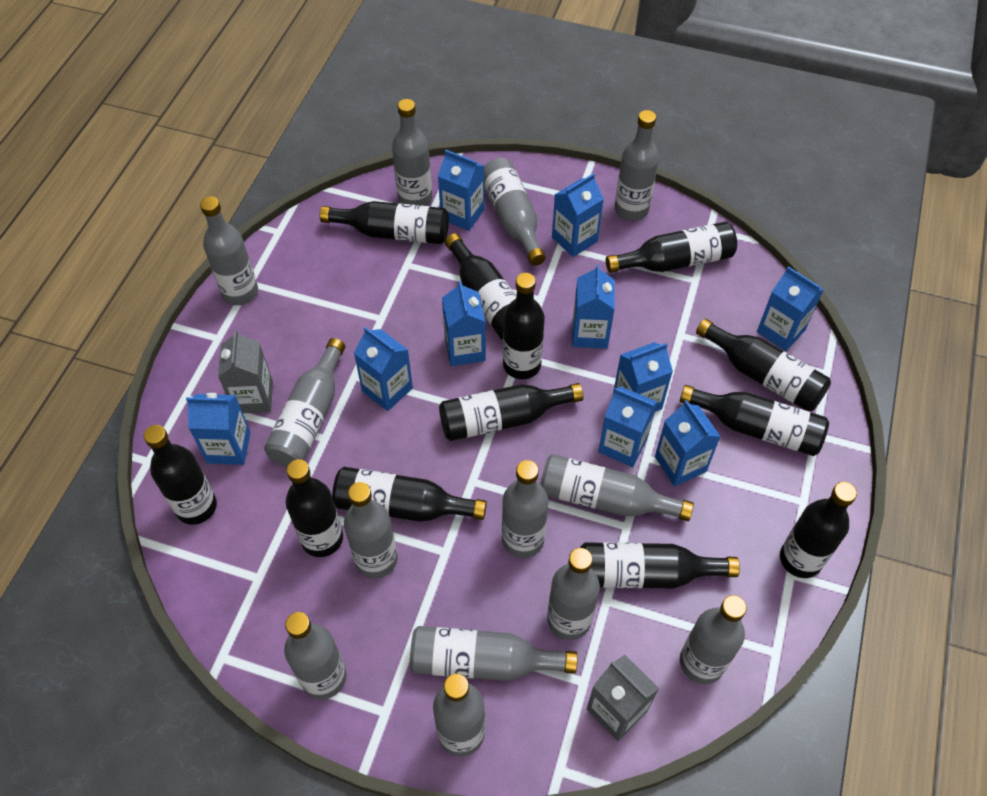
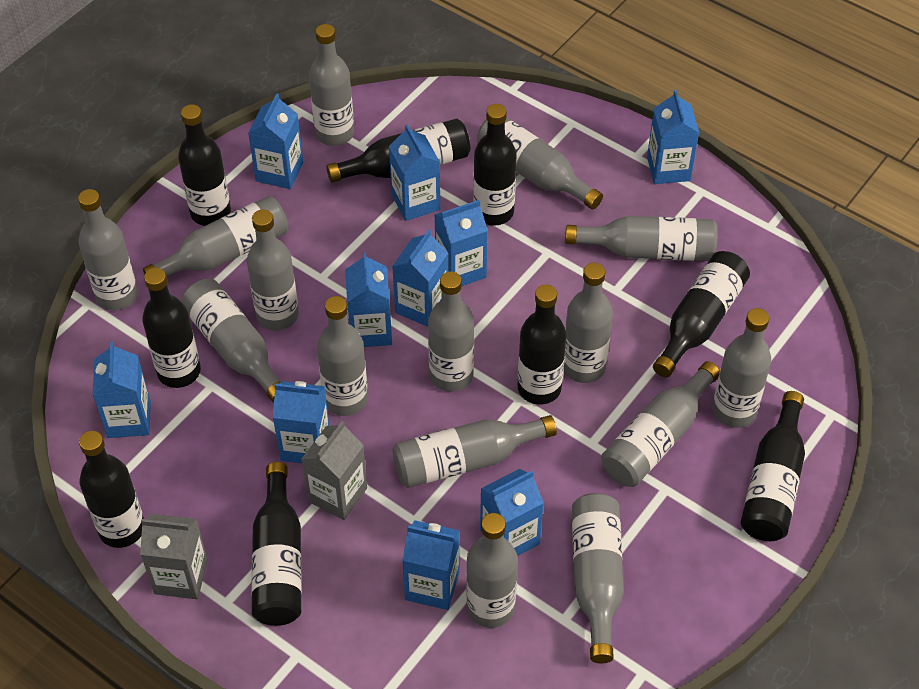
black bottle: 12 -> 9
grey bottle: 13 -> 15

